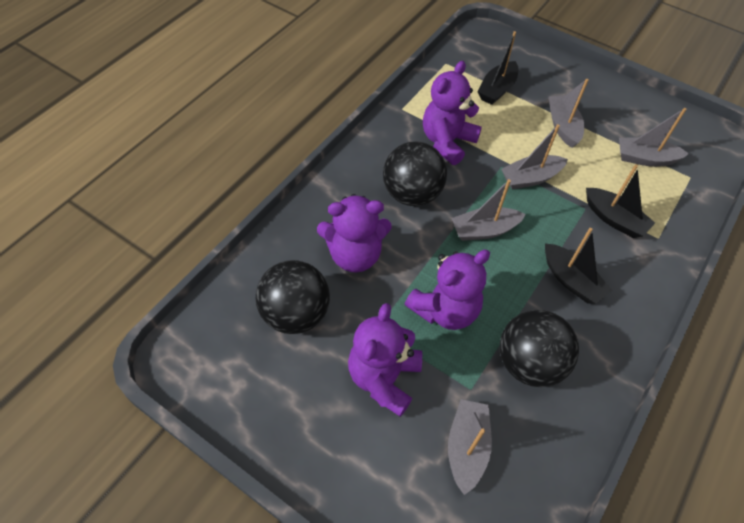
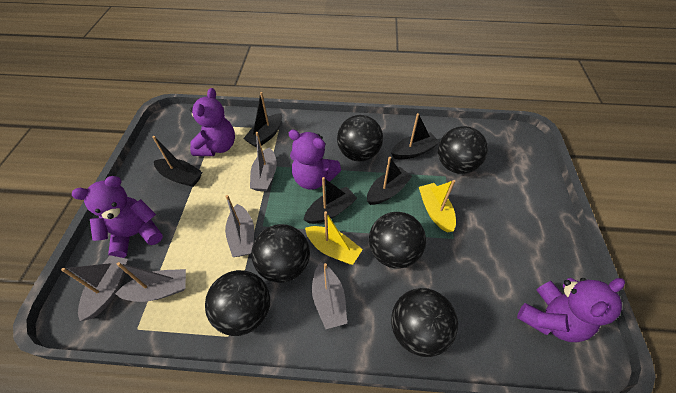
black ball: 3 -> 6
black boat: 3 -> 5
yellow boat: 0 -> 2

